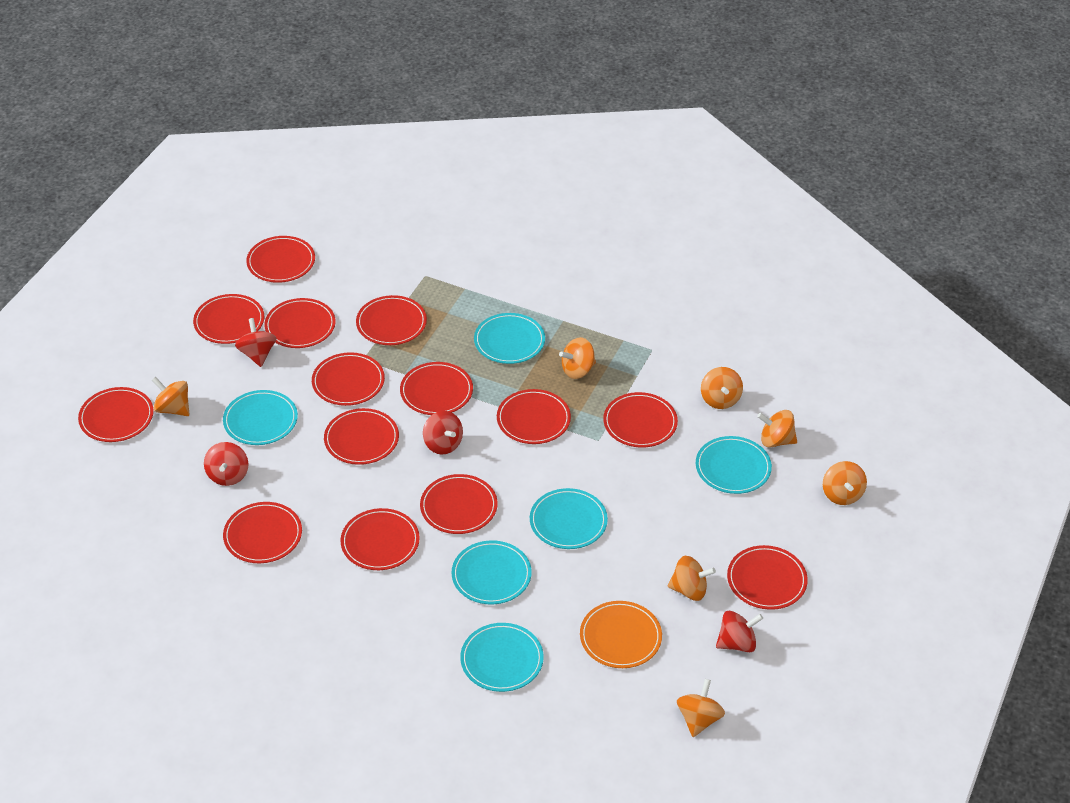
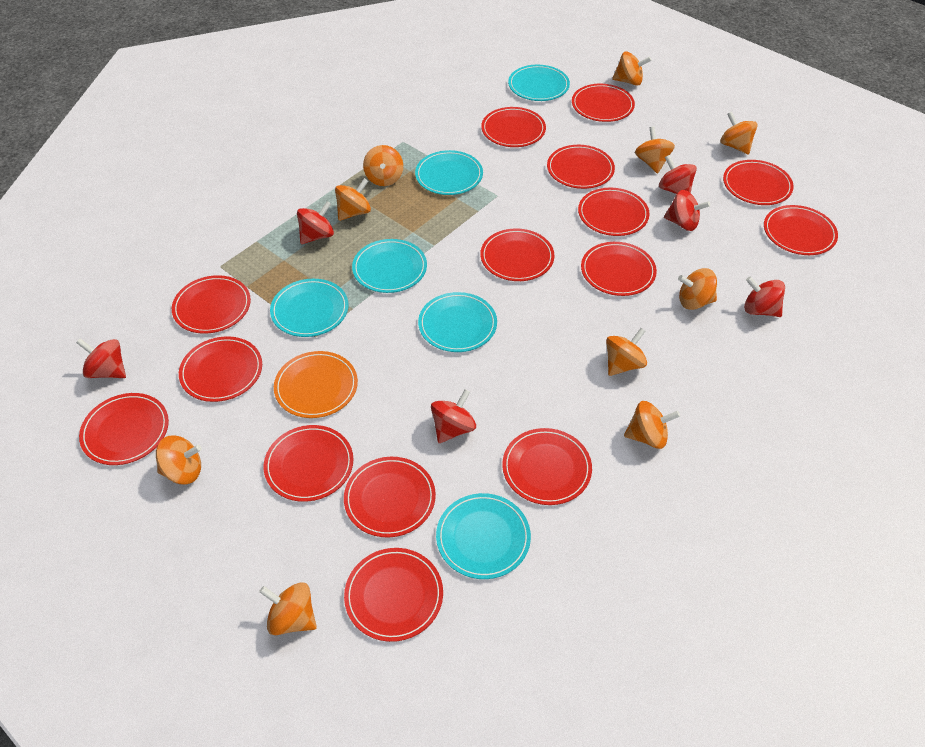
orange spinning top: 7 -> 10
red plate: 14 -> 15
red spinning top: 4 -> 6

